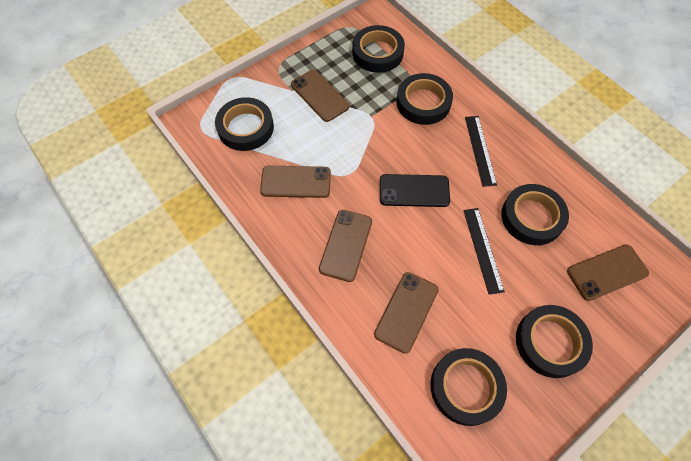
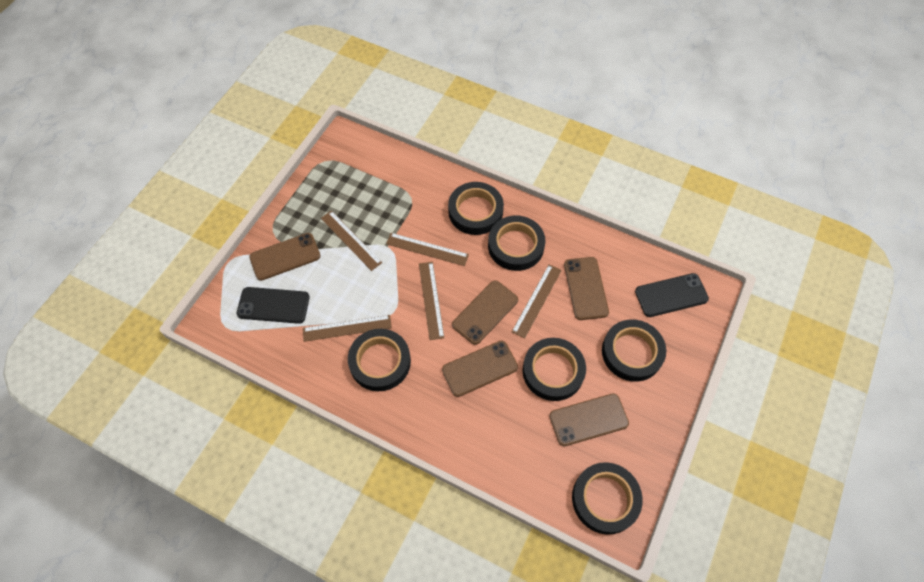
black phone: 1 -> 2
black ruler: 2 -> 0
brown ruler: 0 -> 5

